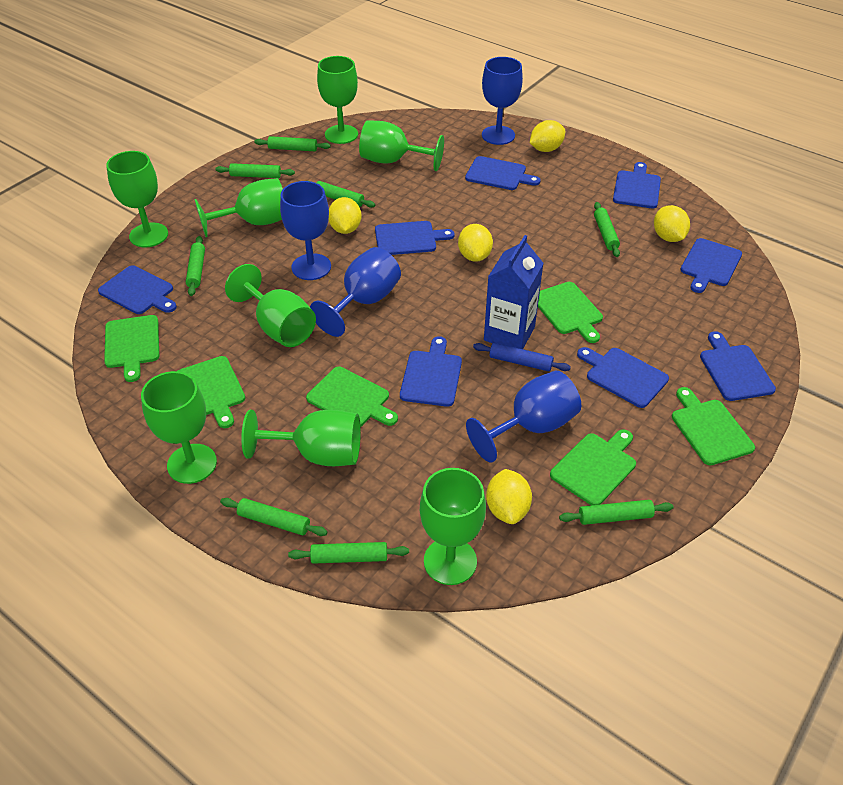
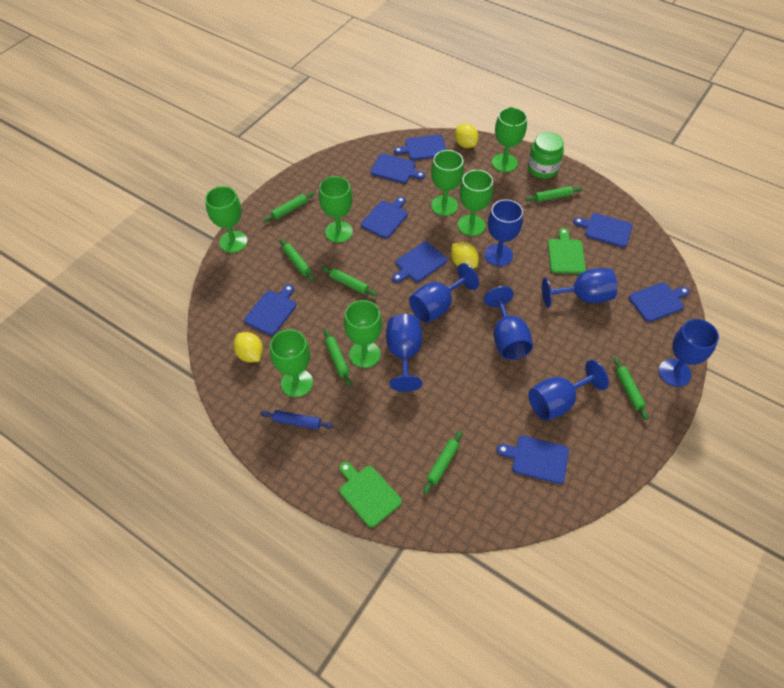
blue carton: 1 -> 0
blue goblet: 4 -> 7
green cutting board: 6 -> 2
green goblet: 8 -> 7
green jar: 0 -> 1
green rolling pin: 8 -> 7
yellow lemon: 5 -> 3

